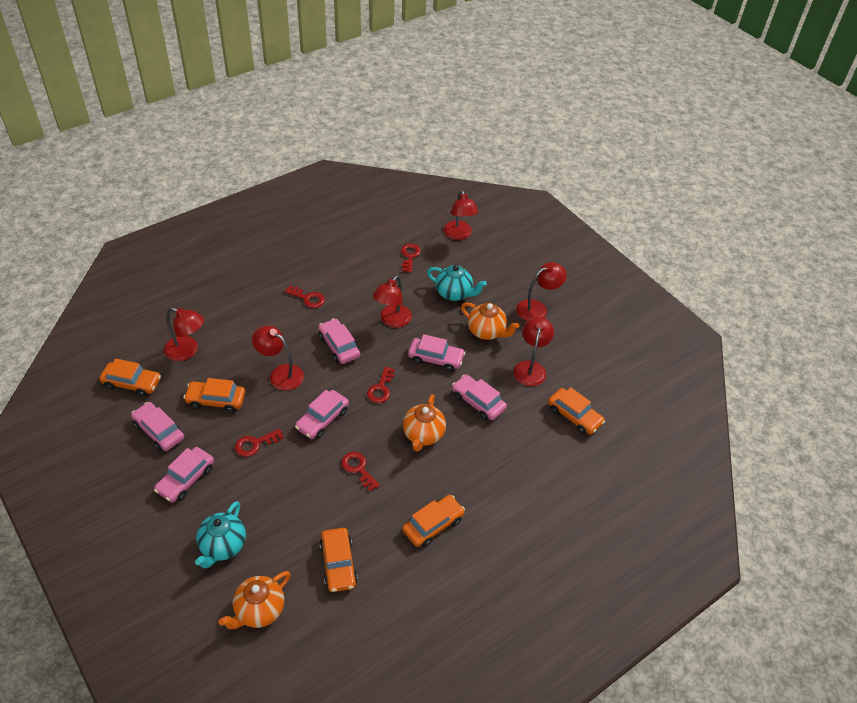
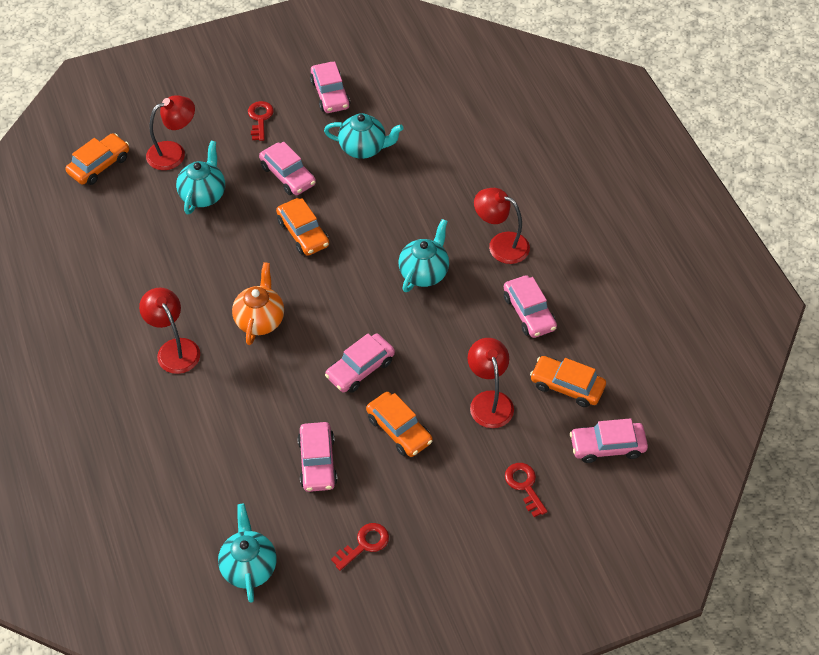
orange car: 5 -> 4
orange teapot: 3 -> 1
red key: 5 -> 3
red lamp: 6 -> 4
turquoise teapot: 2 -> 4

